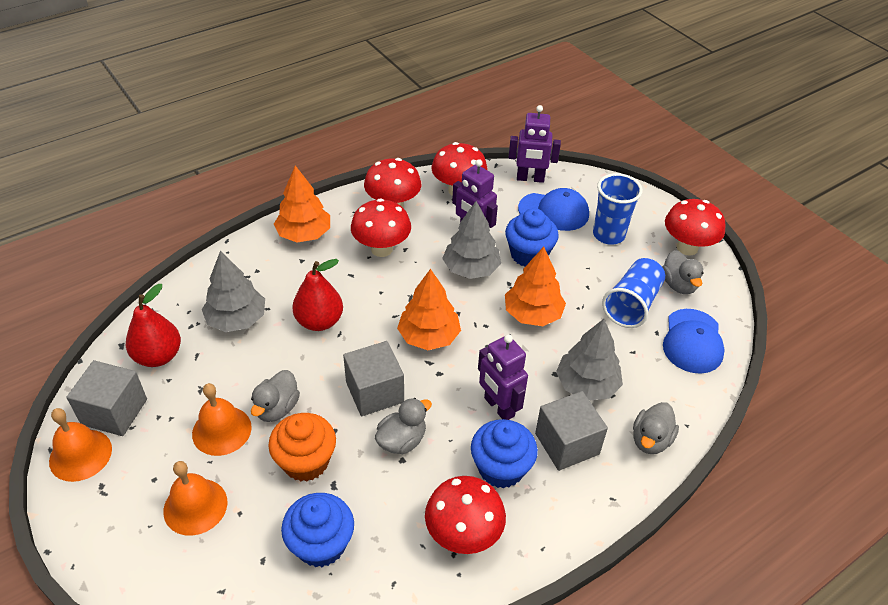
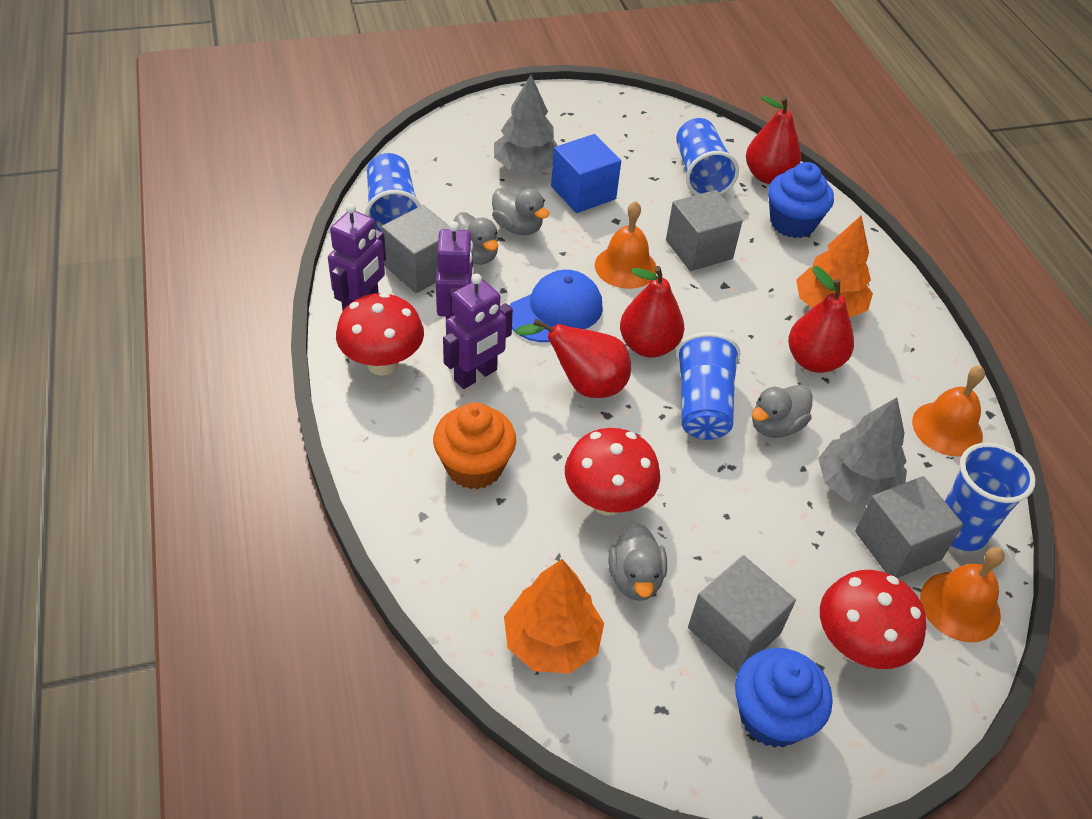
blue cap: 2 -> 1
blue cube: 0 -> 1
blue cup: 2 -> 4
blue cupcake: 3 -> 2
grey cube: 3 -> 4
grey tree: 3 -> 2
orange tree: 3 -> 2
red mushroom: 5 -> 3
red pear: 2 -> 4

